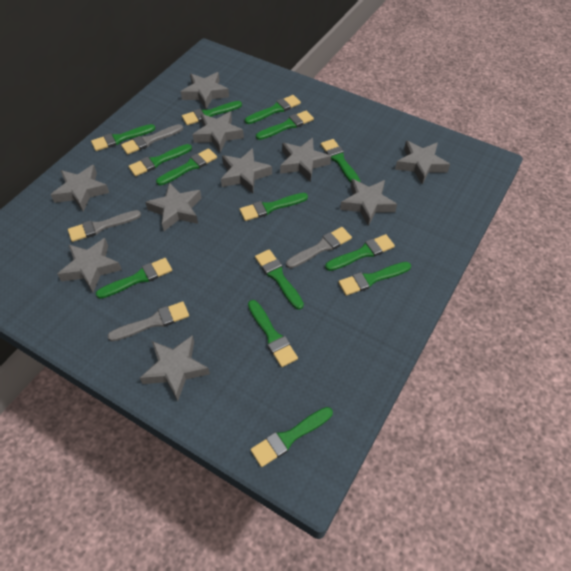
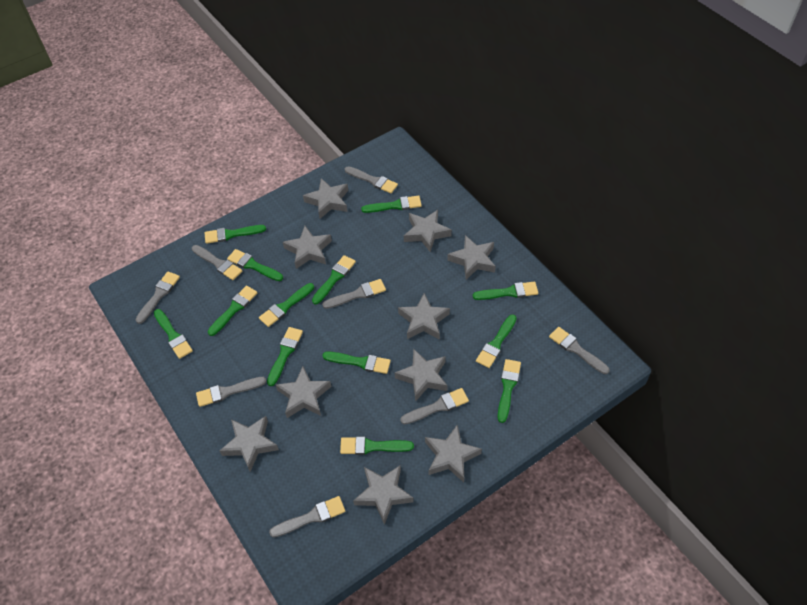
green brush: 14 -> 13
grey brush: 4 -> 8

